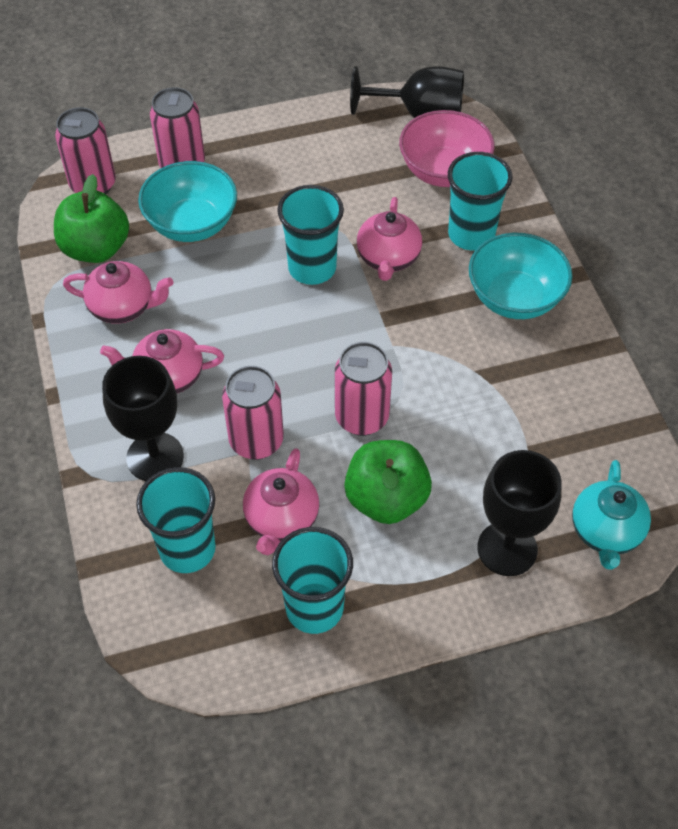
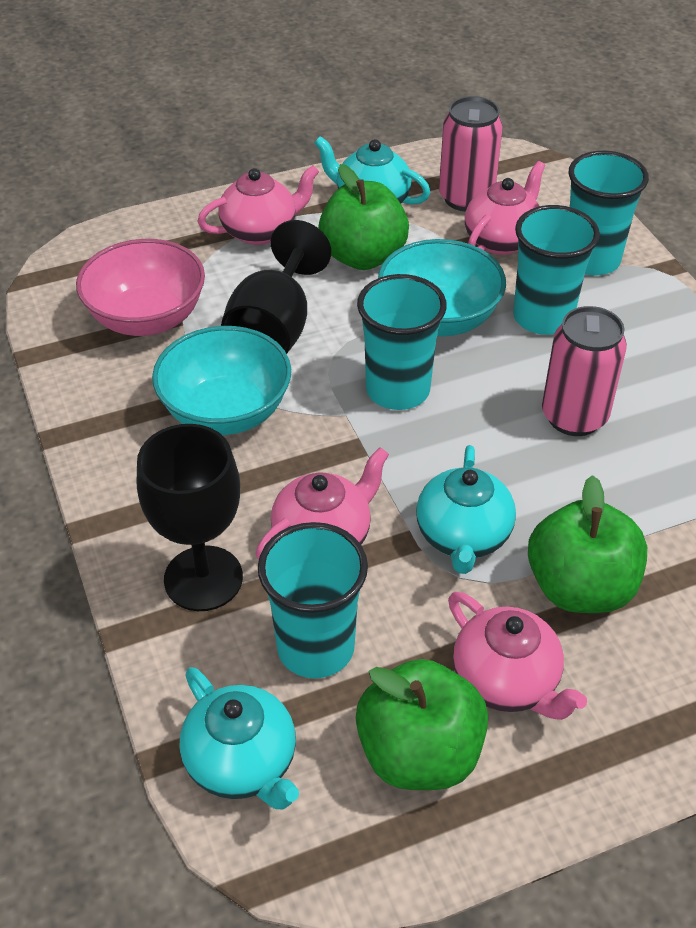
black goblet: 3 -> 2
green apple: 2 -> 3
pink can: 4 -> 2
turquoise teapot: 1 -> 3

